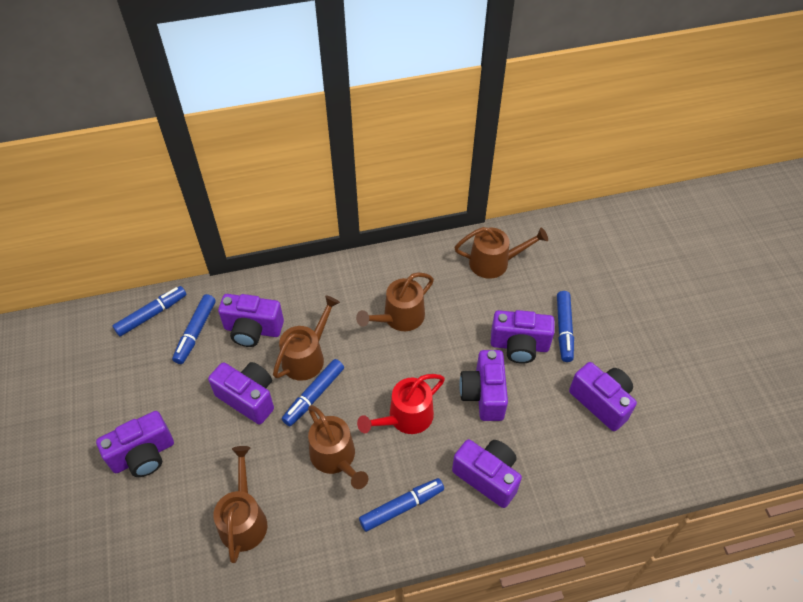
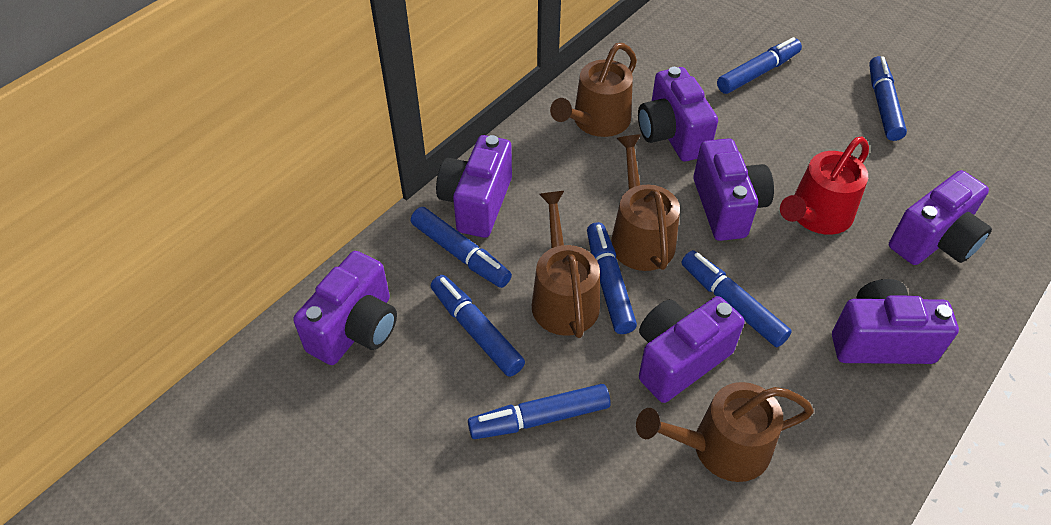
blue marker: 5 -> 7
brown watering can: 5 -> 4

